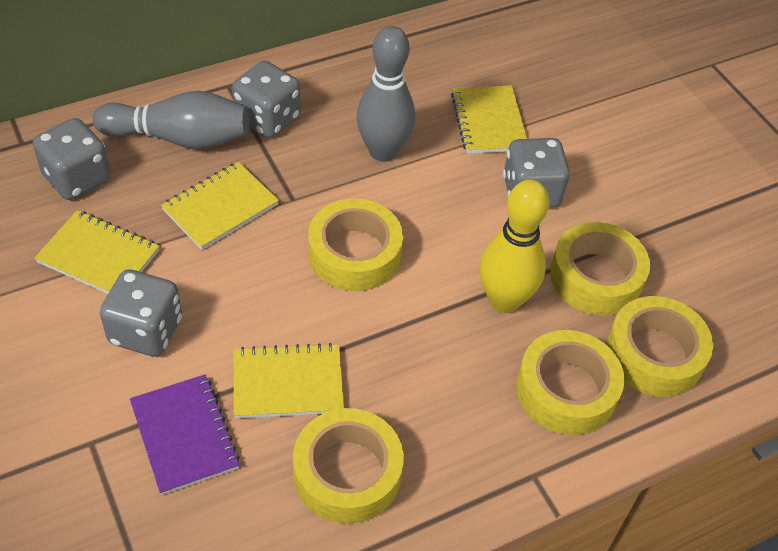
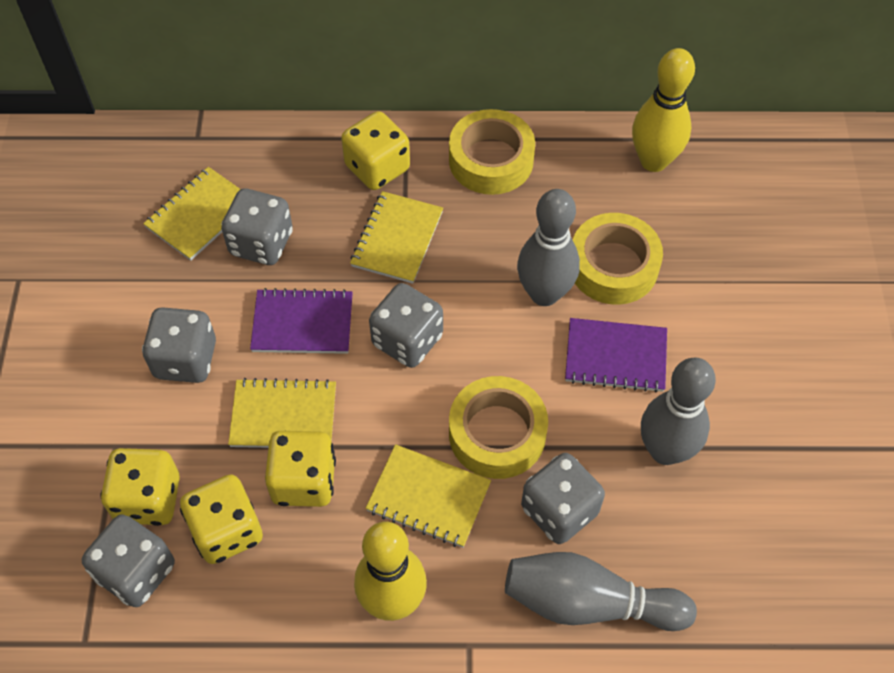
grey bowling pin: 2 -> 3
grey dice: 4 -> 5
purple notebook: 1 -> 2
yellow bowling pin: 1 -> 2
yellow dice: 0 -> 4
yellow tape: 5 -> 3

